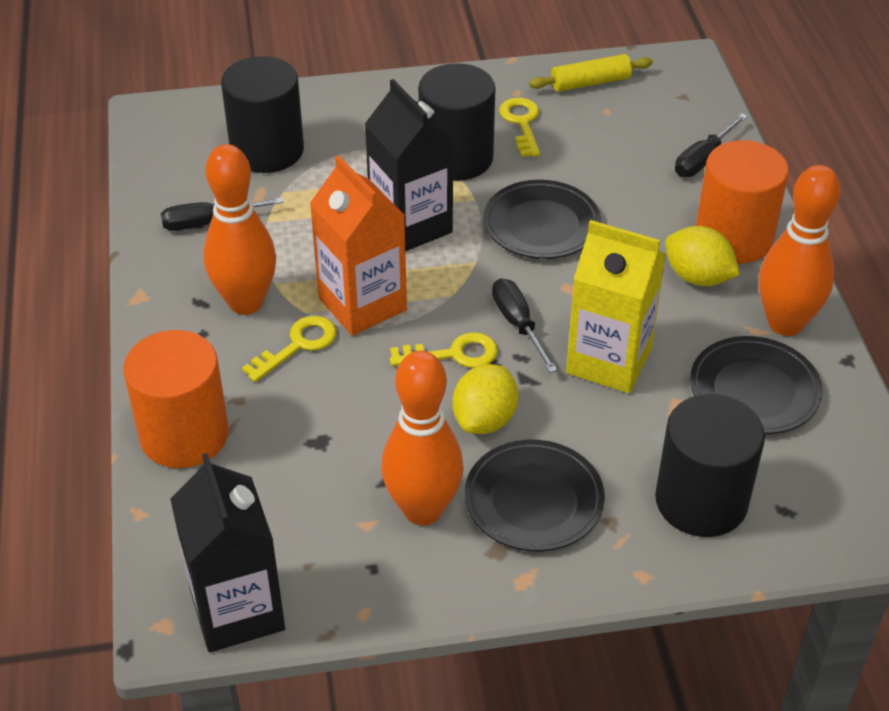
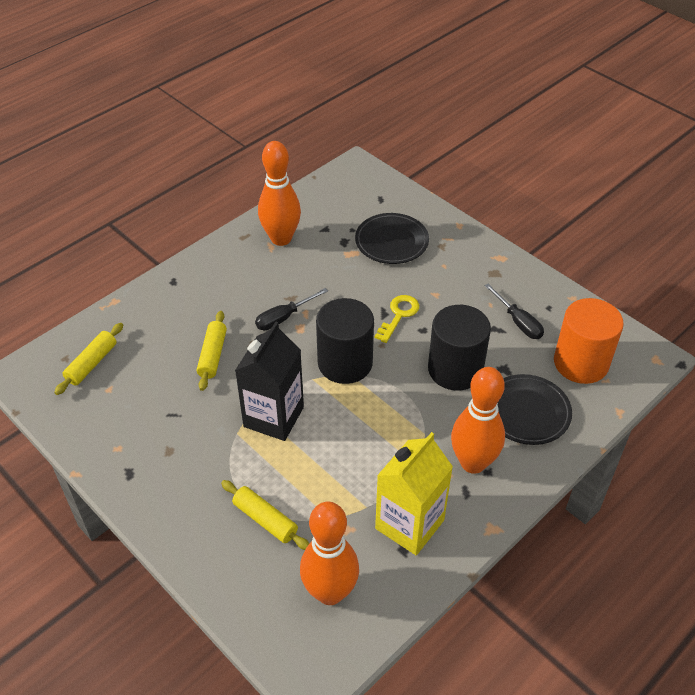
black carton: 2 -> 1
black cylinder: 3 -> 2
black plate: 3 -> 2
black screwdriver: 3 -> 2
orange carton: 1 -> 0
orange cylinder: 2 -> 1
yellow key: 3 -> 1
yellow lemon: 2 -> 0
yellow rolling pin: 1 -> 3

